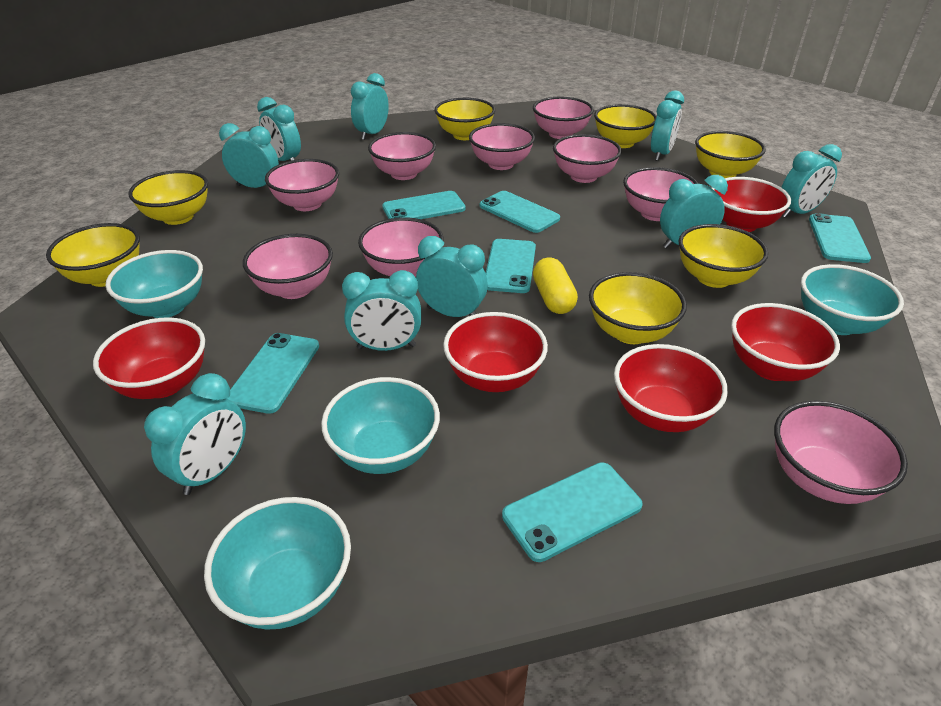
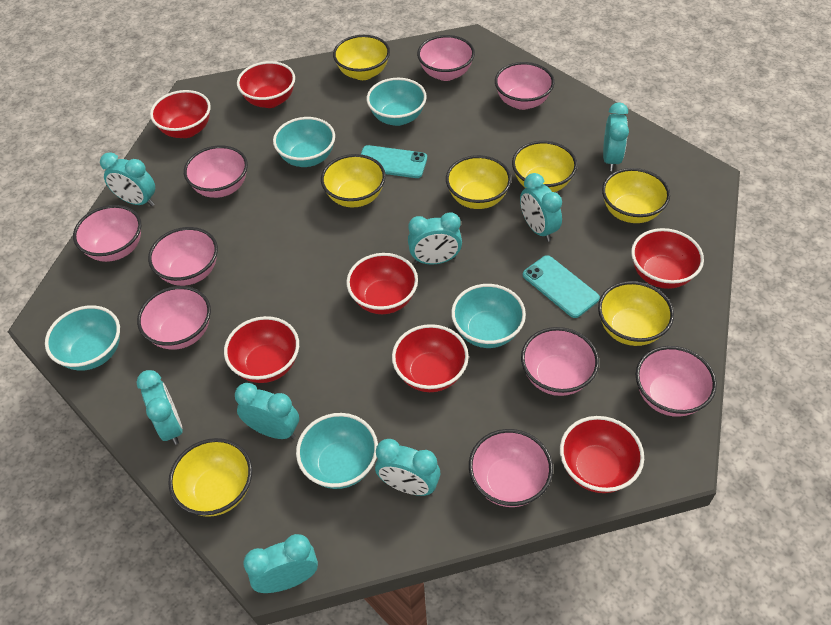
red bowl: 5 -> 7
turquoise bowl: 4 -> 5
turquoise clock: 9 -> 8
turquoise phone: 6 -> 2
yellow capsule: 1 -> 0

